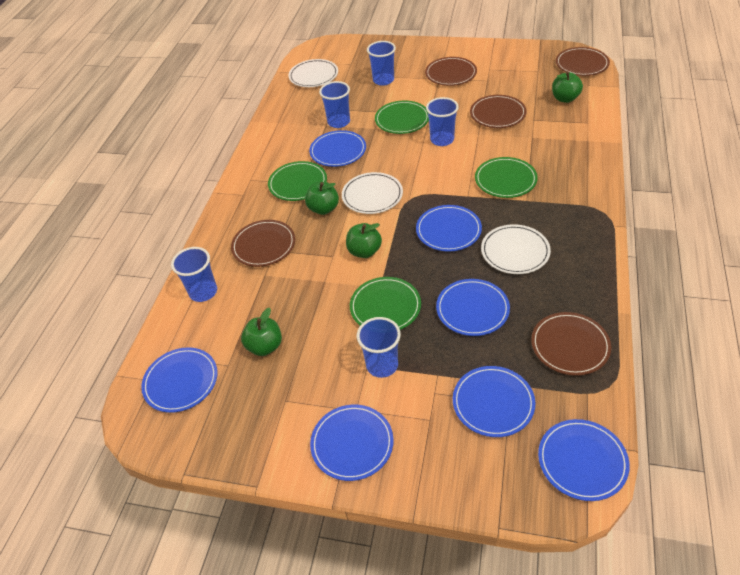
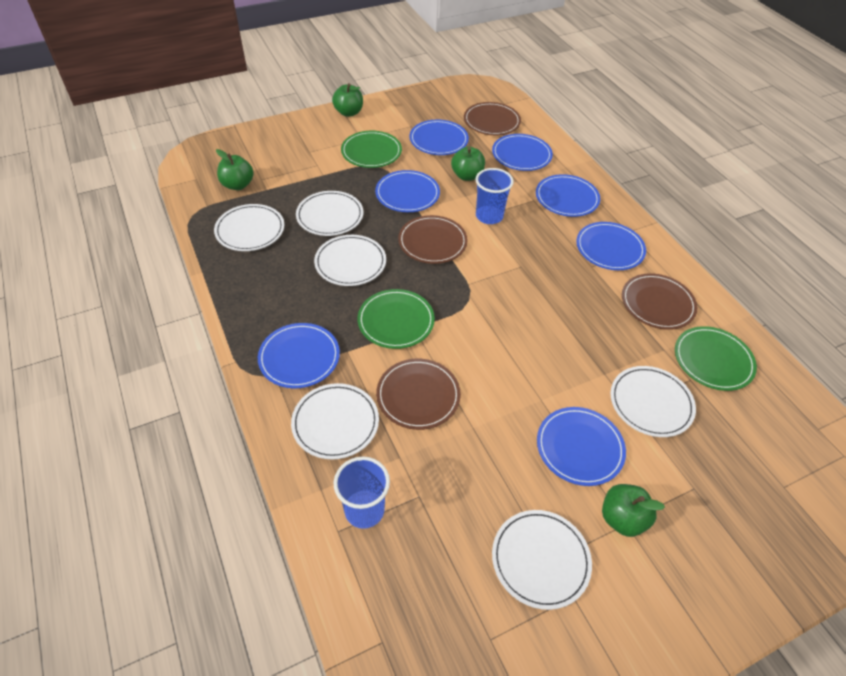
blue cup: 5 -> 2
brown plate: 5 -> 4
green plate: 4 -> 3
white plate: 3 -> 6

